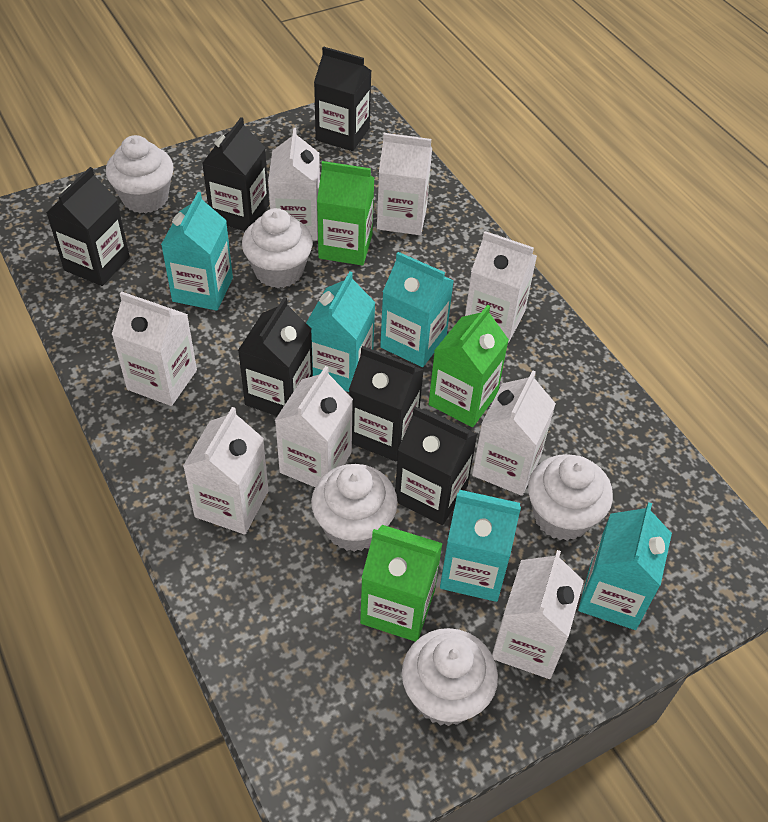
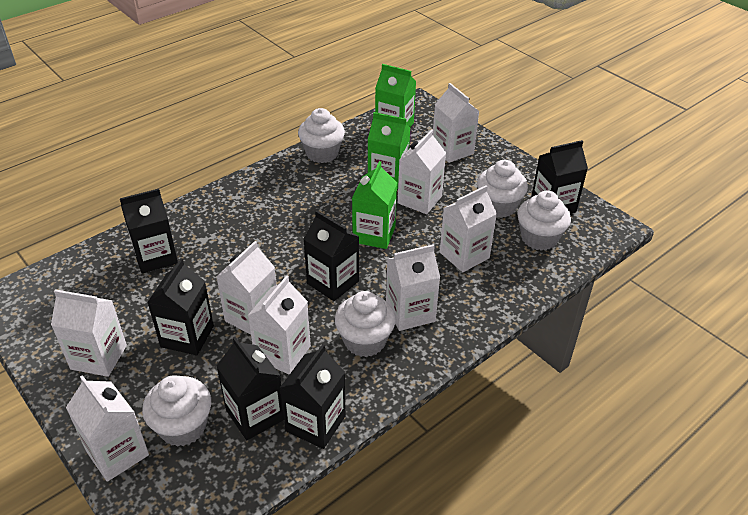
turquoise carton: 5 -> 0

